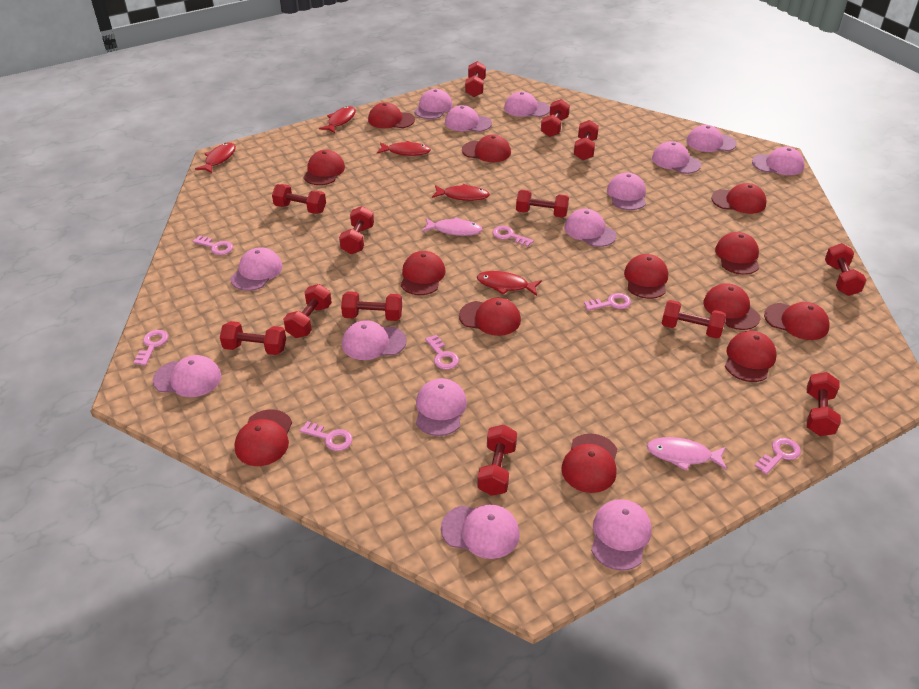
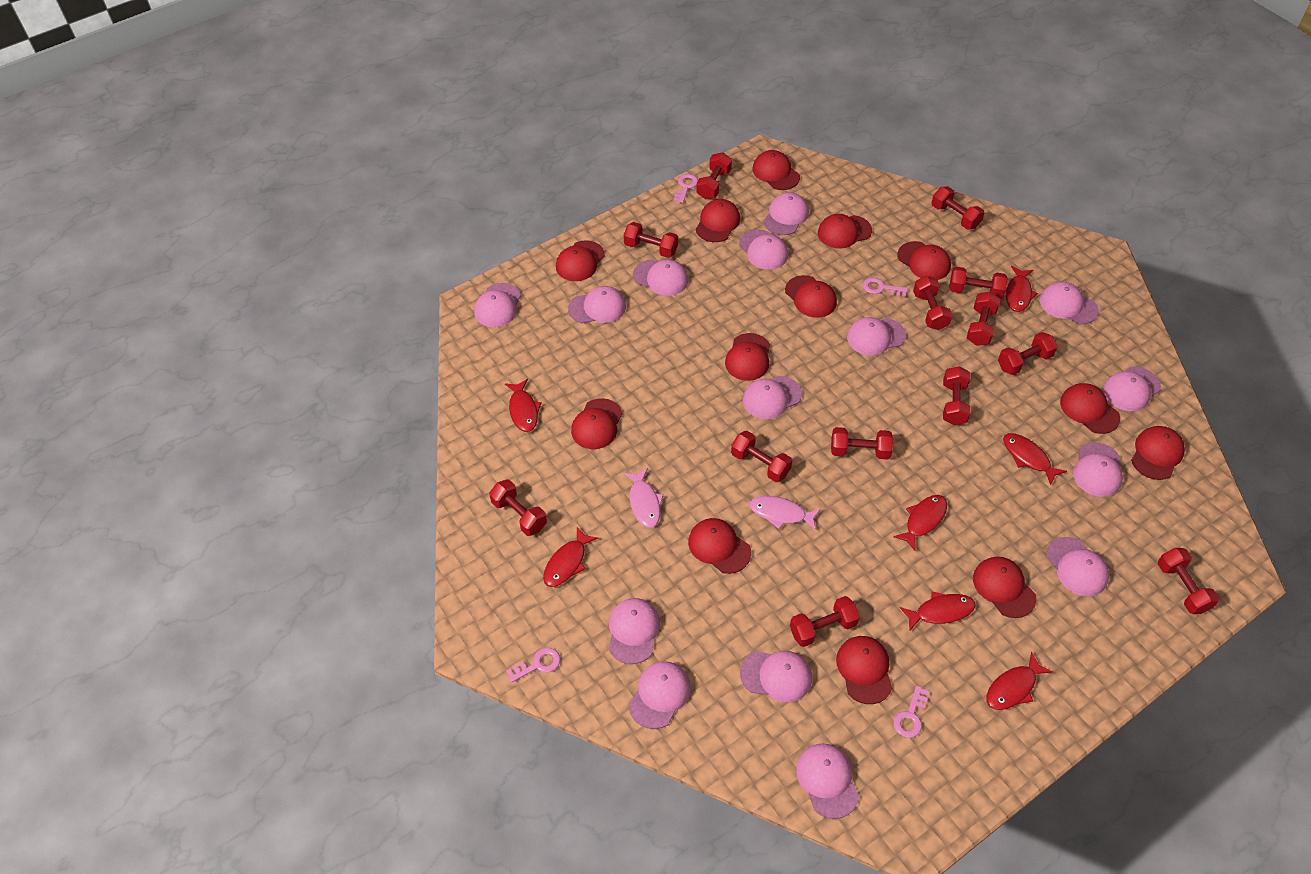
pink cap: 14 -> 15
pink key: 7 -> 4
red fish: 5 -> 7

